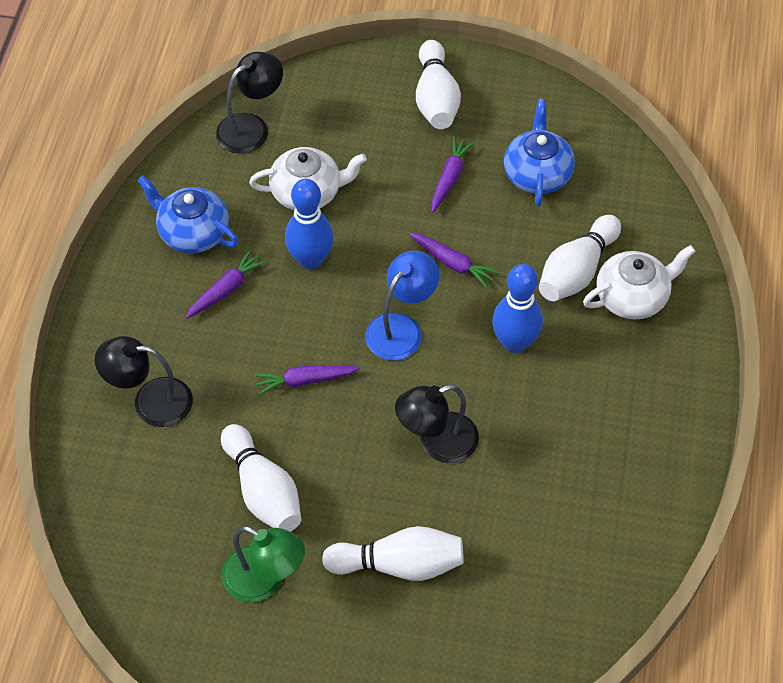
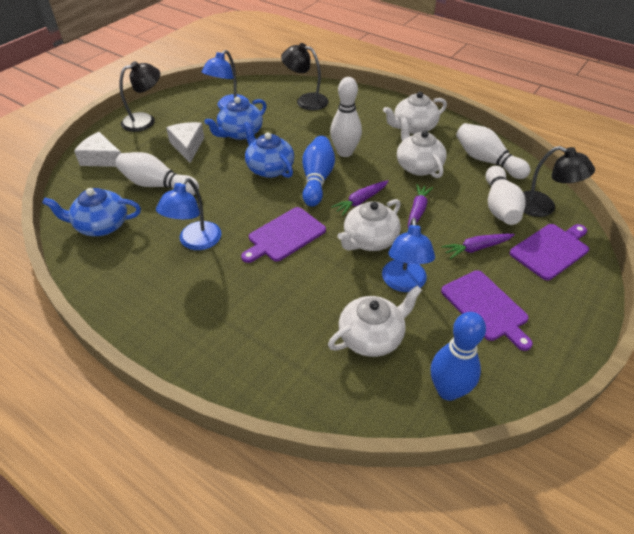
blue lamp: 1 -> 3
blue teapot: 2 -> 3
green lamp: 1 -> 0
purple carrot: 4 -> 3
purple cutting board: 0 -> 3
white cheese: 0 -> 2
white teapot: 2 -> 4

